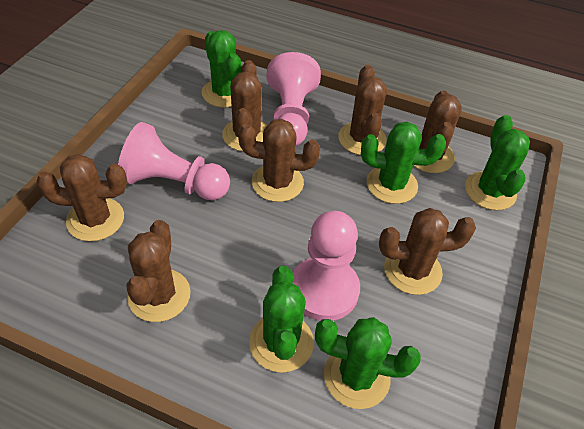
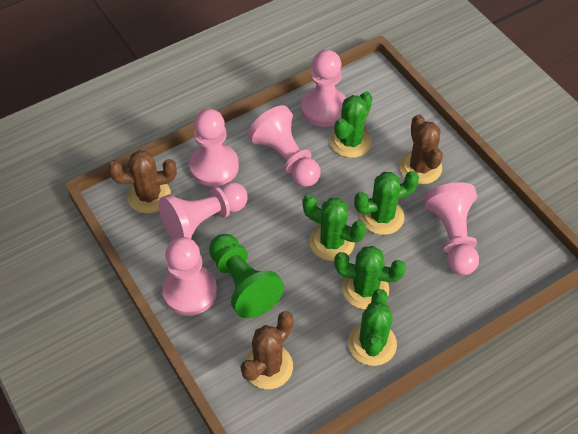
brown cactus: 7 -> 3
green pawn: 0 -> 1
pink pawn: 3 -> 6

